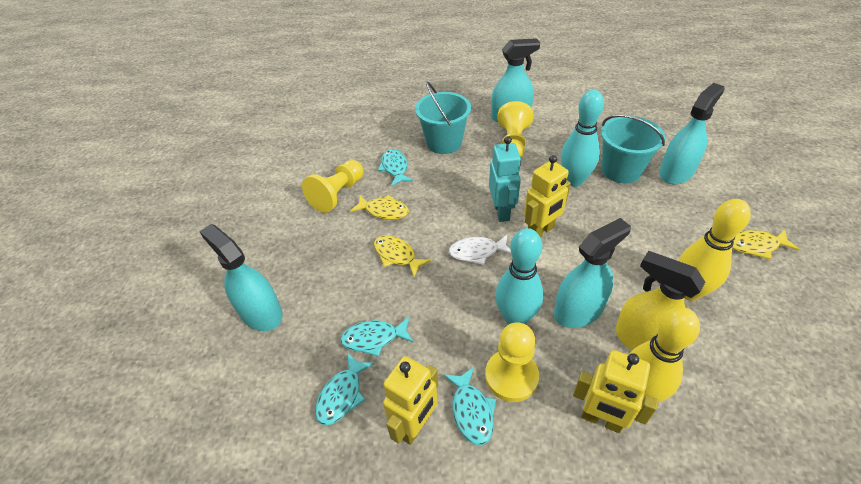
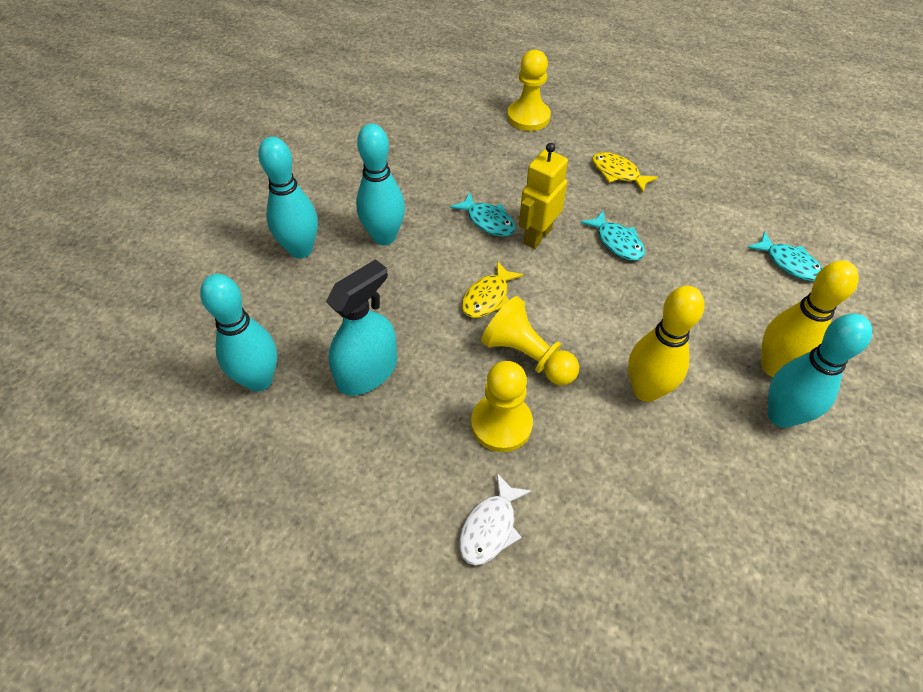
turquoise bowling pin: 2 -> 4
turquoise bucket: 2 -> 0
turquoise fish: 4 -> 3
turquoise robot: 1 -> 0
turquoise spray bottle: 4 -> 1
yellow fish: 3 -> 2
yellow robot: 3 -> 1
yellow spray bottle: 1 -> 0

